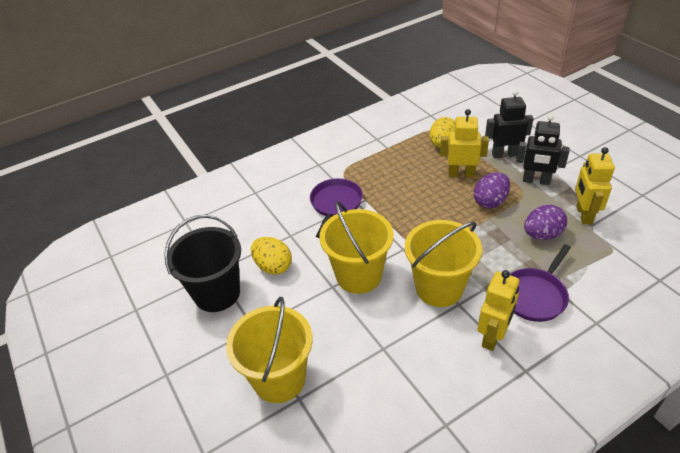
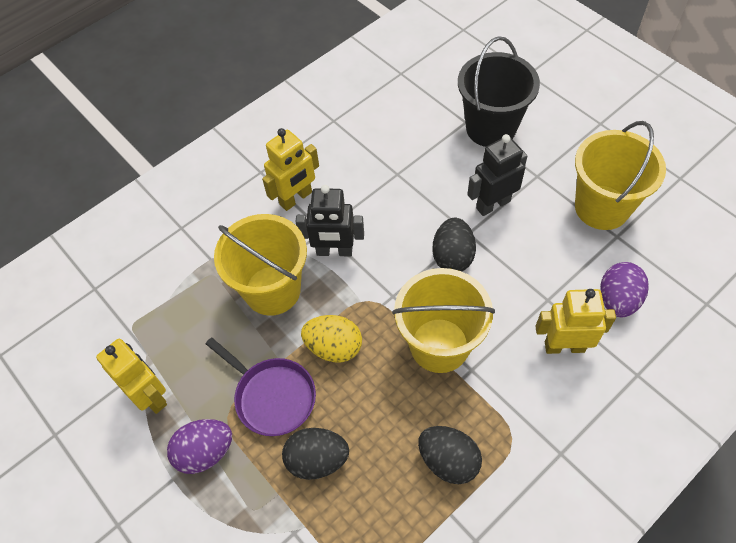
black egg: 0 -> 3
purple pan: 2 -> 1
yellow egg: 2 -> 1

